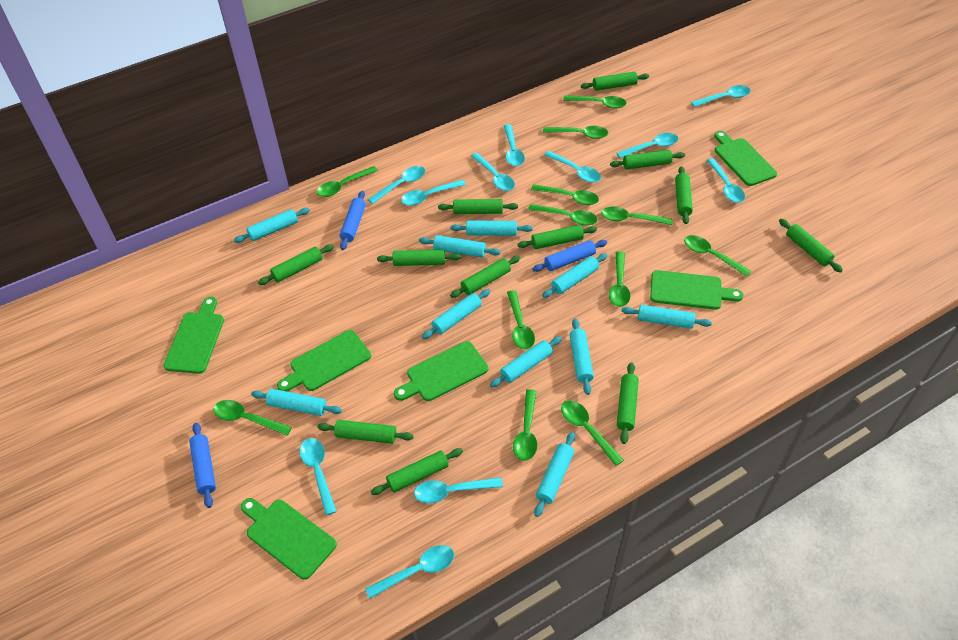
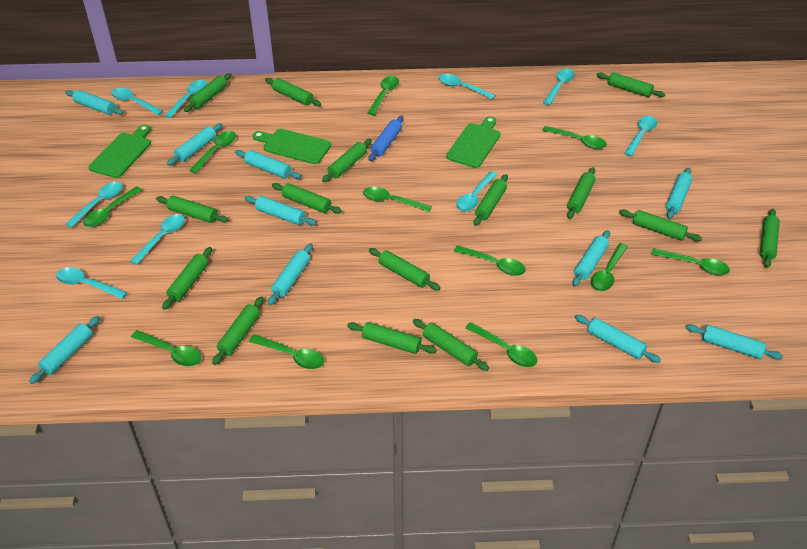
blue rolling pin: 3 -> 1
green cutting board: 6 -> 3
green rolling pin: 12 -> 15
green spoon: 12 -> 11
turquoise spoon: 11 -> 9

